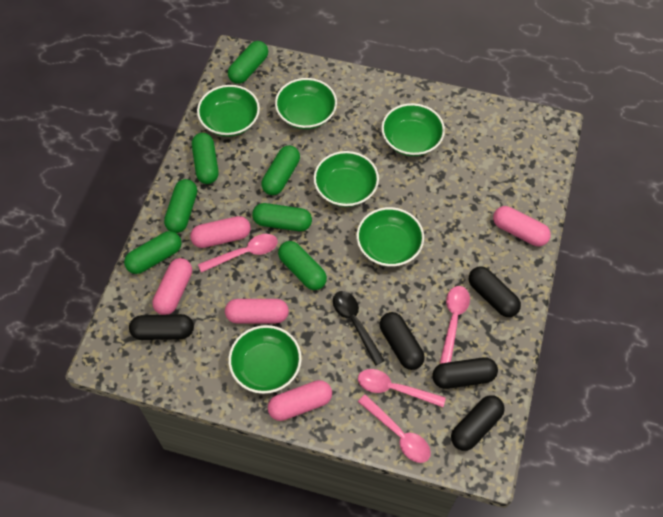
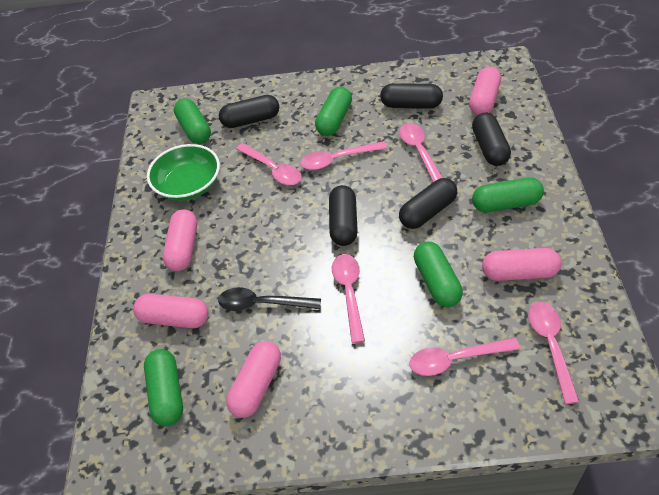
green bowl: 6 -> 1
green capsule: 7 -> 5
pink spoon: 4 -> 6

